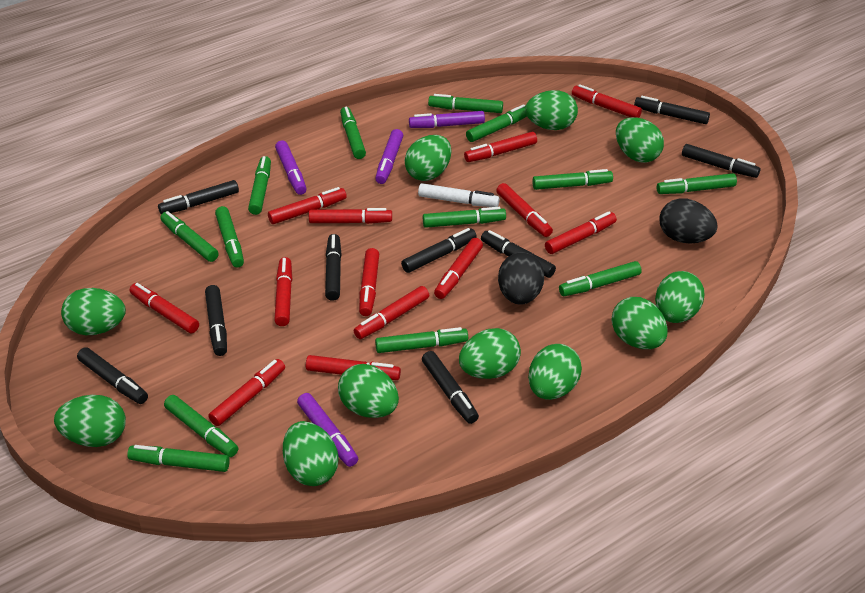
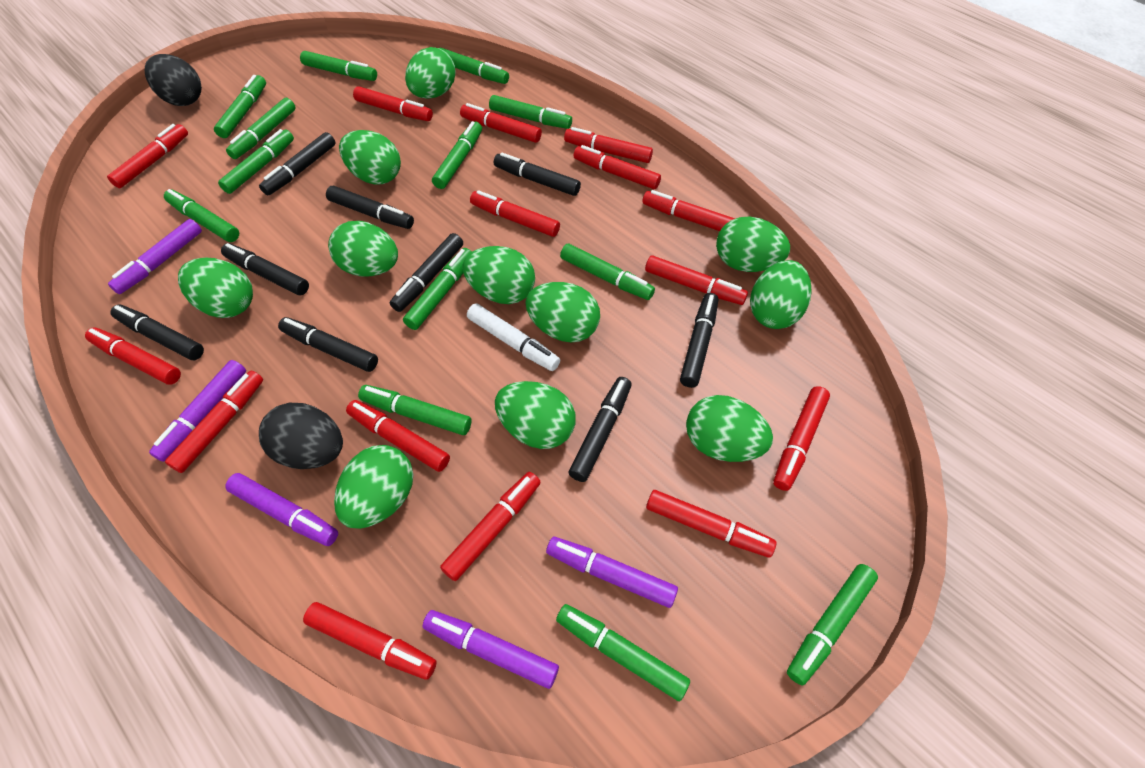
purple marker: 4 -> 5
red marker: 13 -> 15

